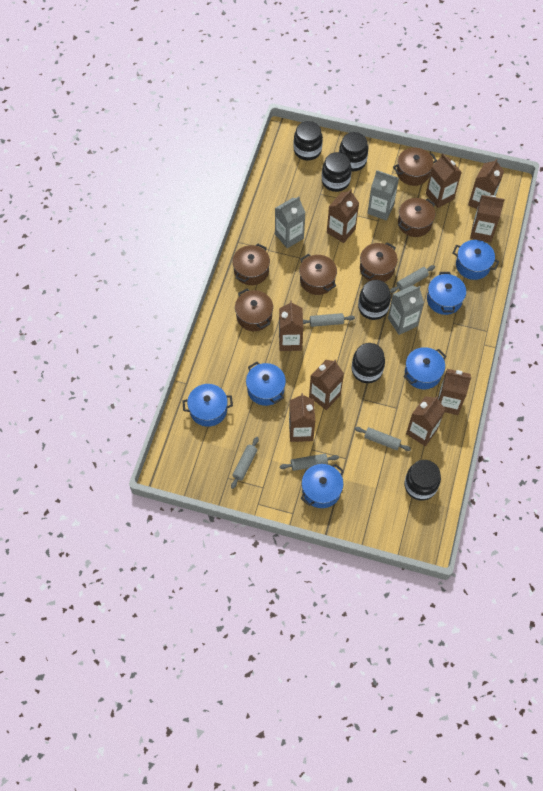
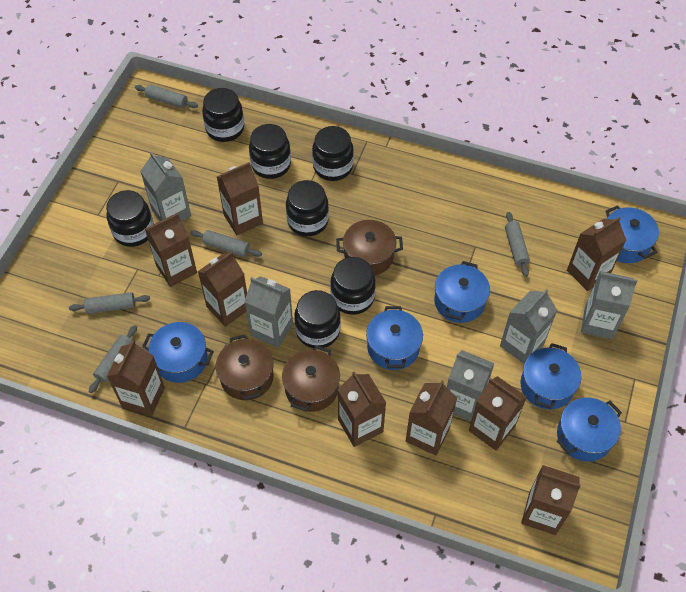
black jar: 6 -> 7
brown pot: 6 -> 3
grey carton: 3 -> 5

